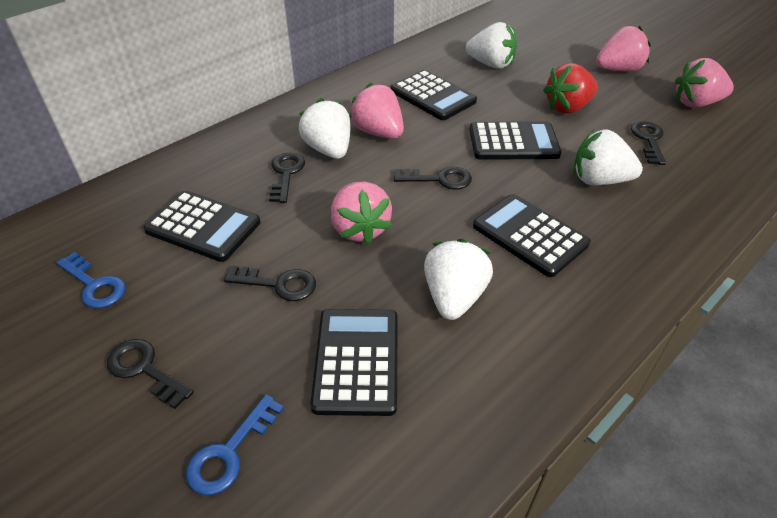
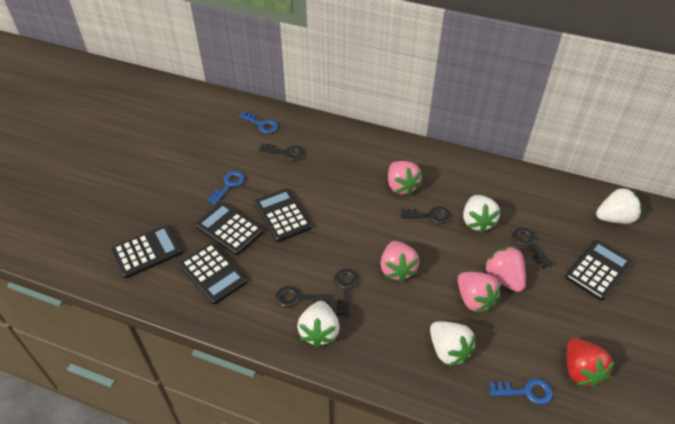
blue key: 2 -> 3

